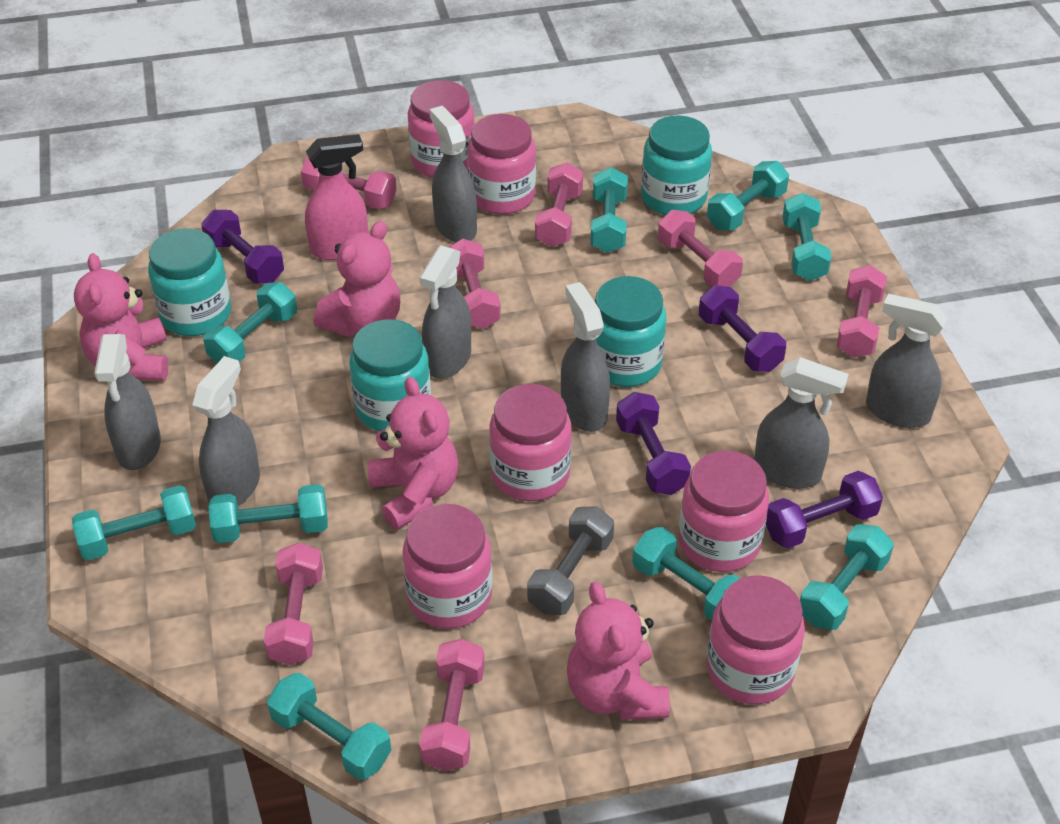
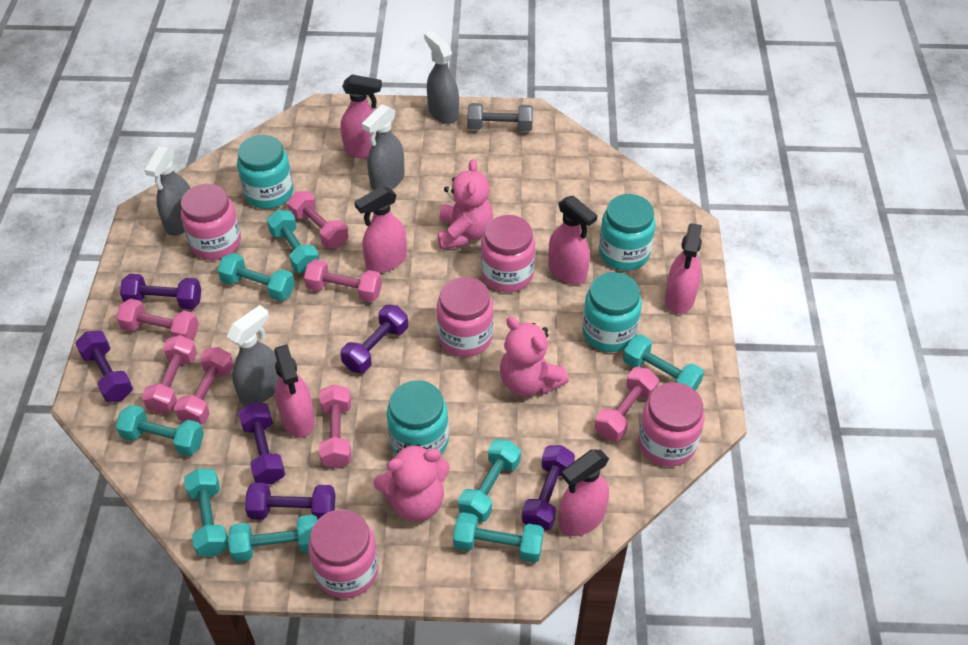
grey spray bottle: 7 -> 4
pink jar: 6 -> 5
pink spray bottle: 1 -> 6
pink teddy bear: 4 -> 3
purple dumbbell: 4 -> 6
turquoise dumbbell: 9 -> 8

